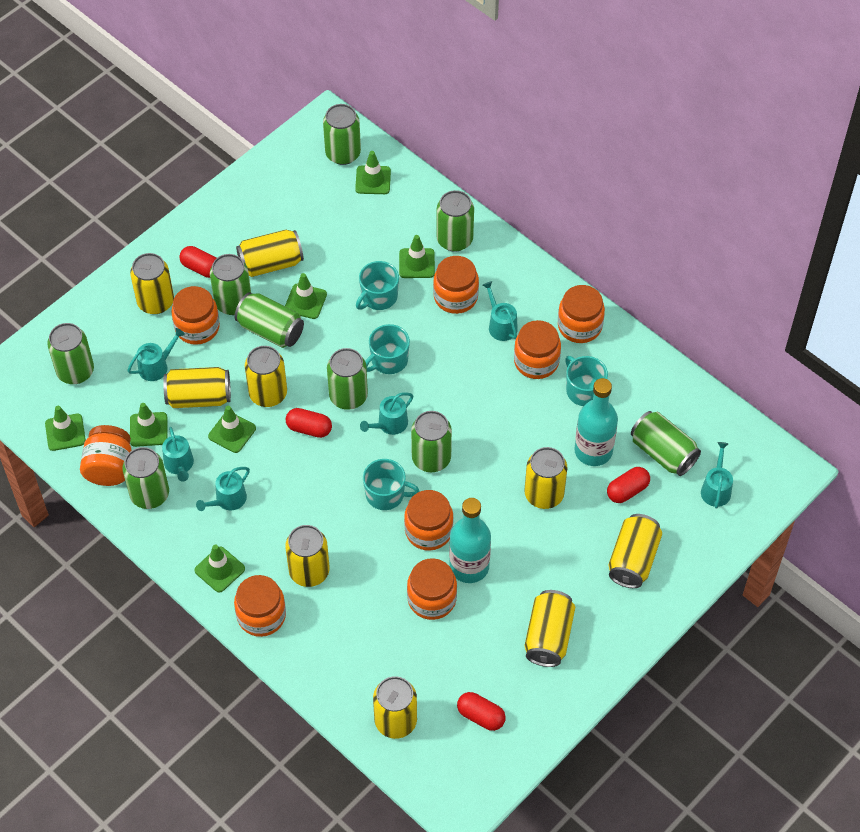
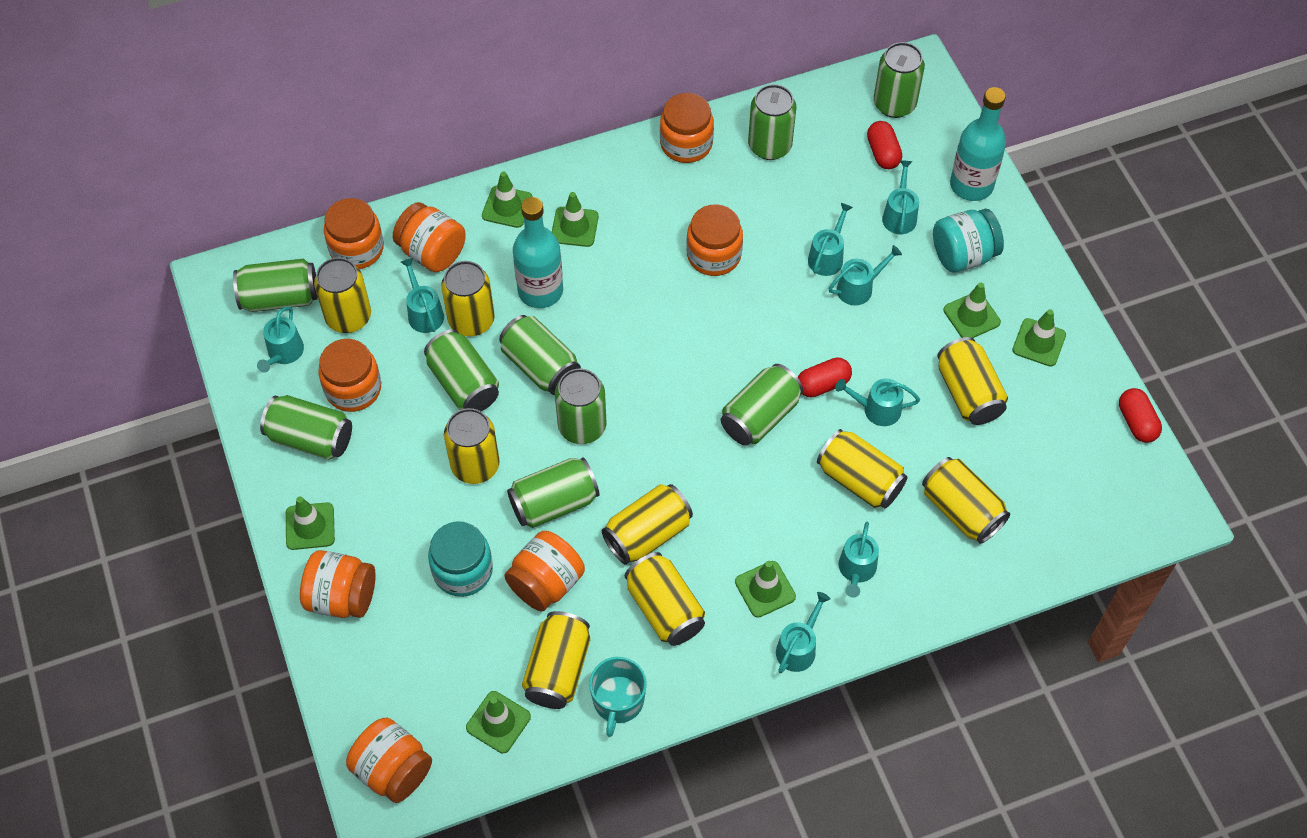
red capsule: 4 -> 3
turquoise jar: 0 -> 2
turquoise mug: 4 -> 1
turquoise watering can: 6 -> 8

